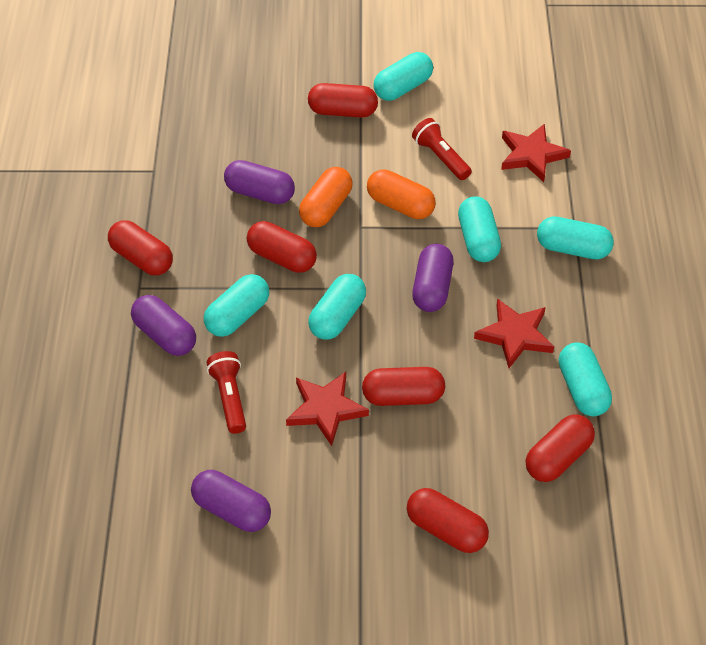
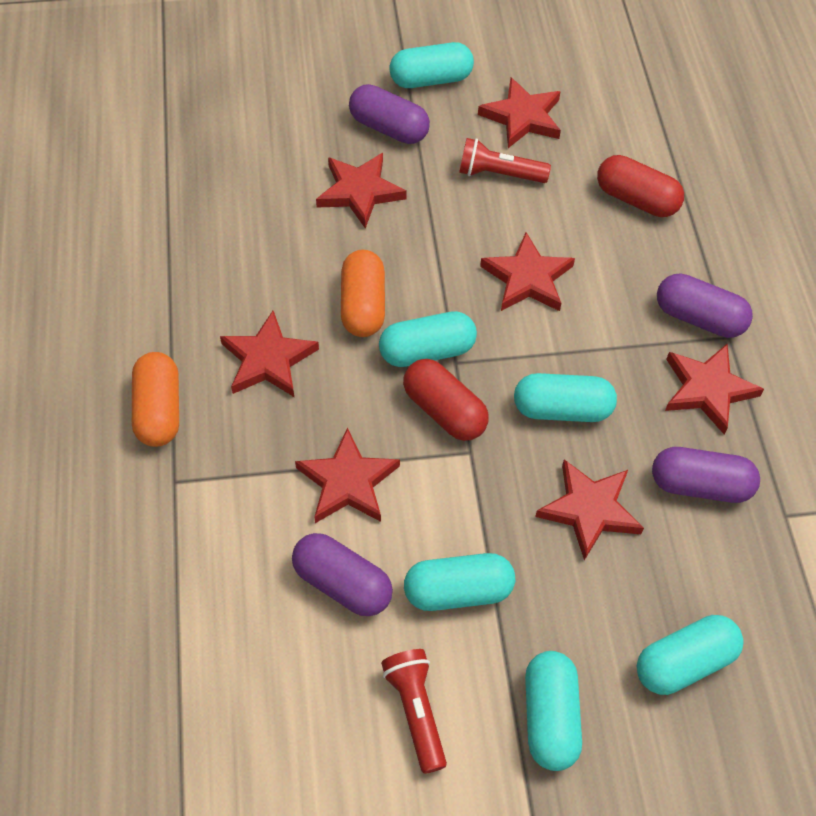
red capsule: 6 -> 2
red star: 3 -> 7

